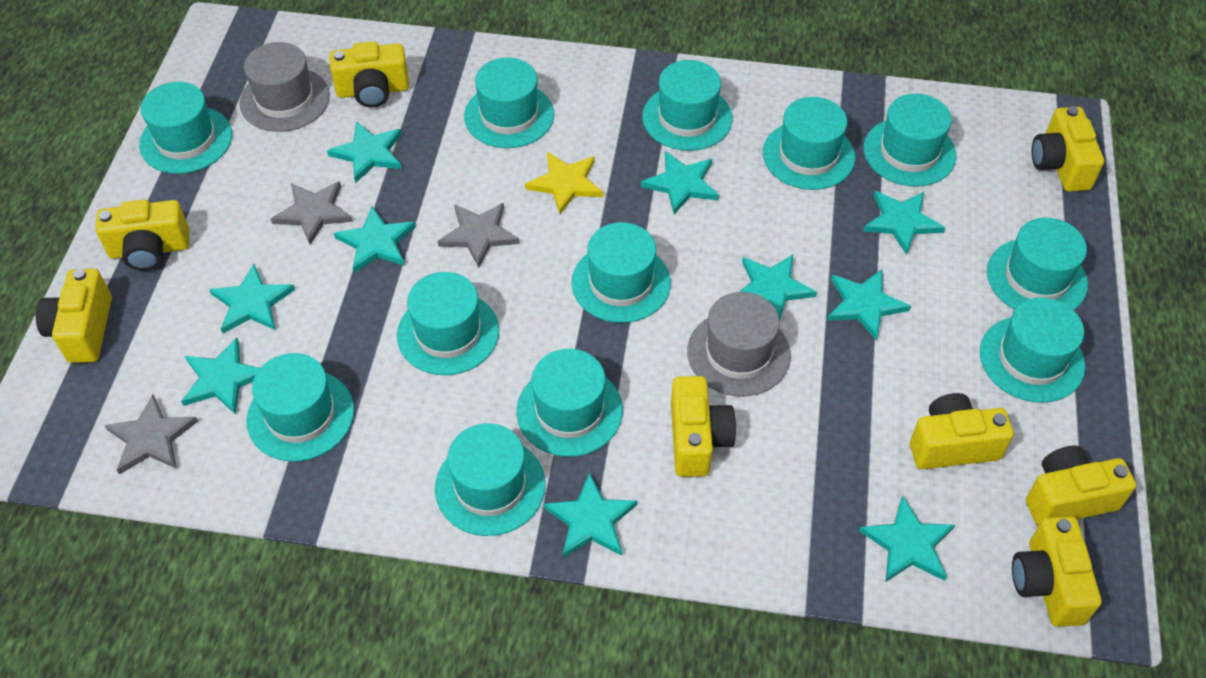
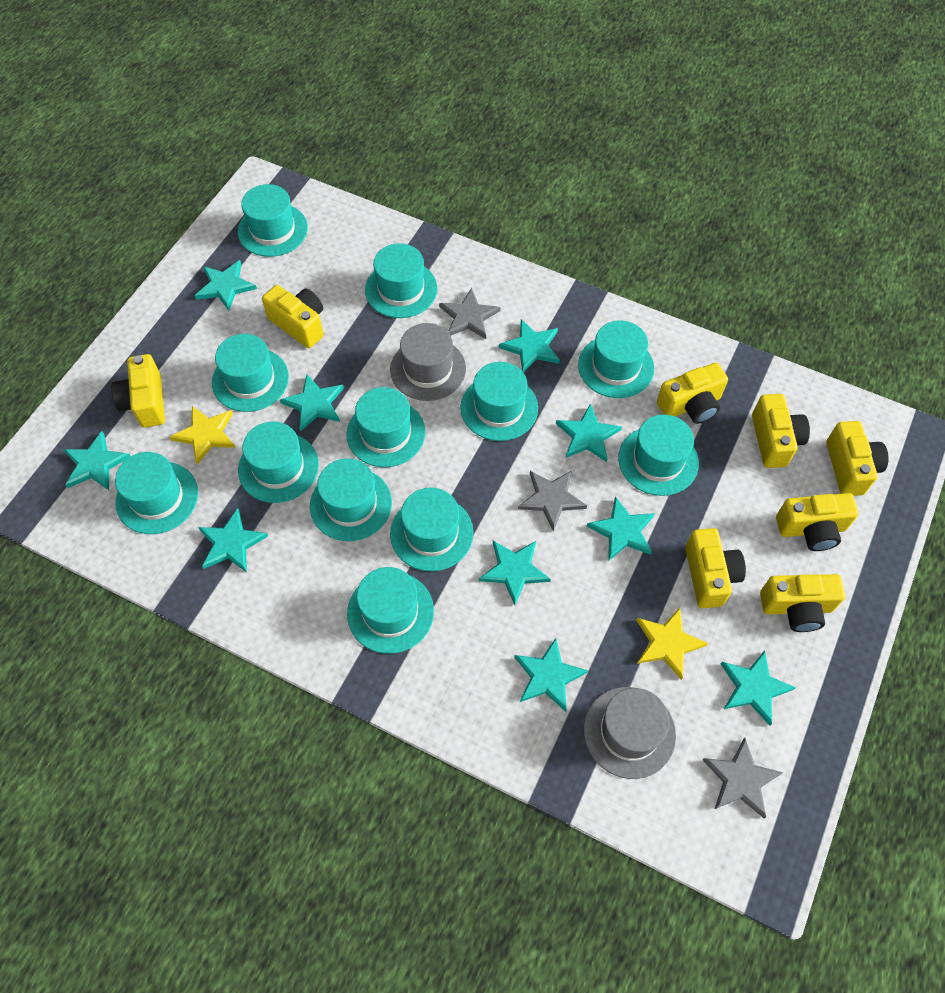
yellow star: 1 -> 2

